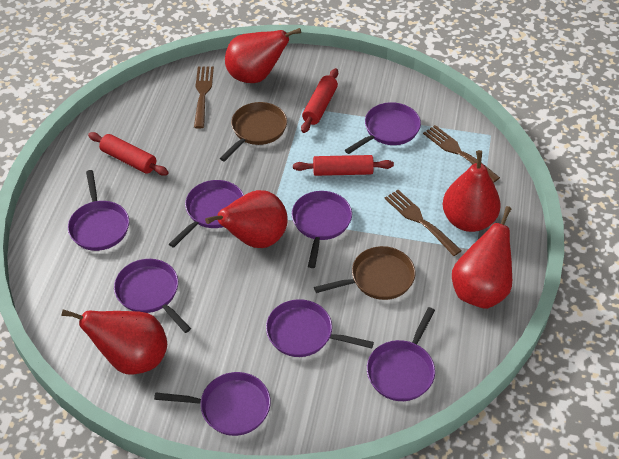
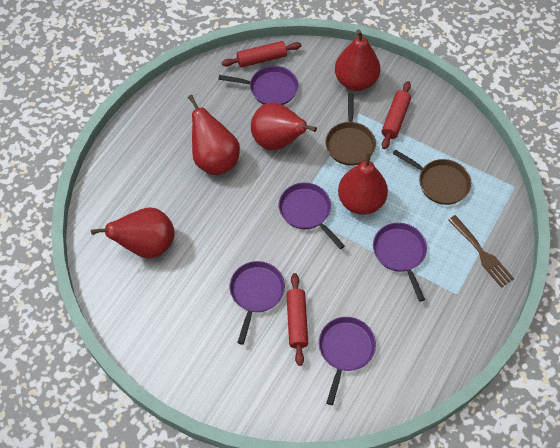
brown fork: 3 -> 1
purple pan: 8 -> 5

